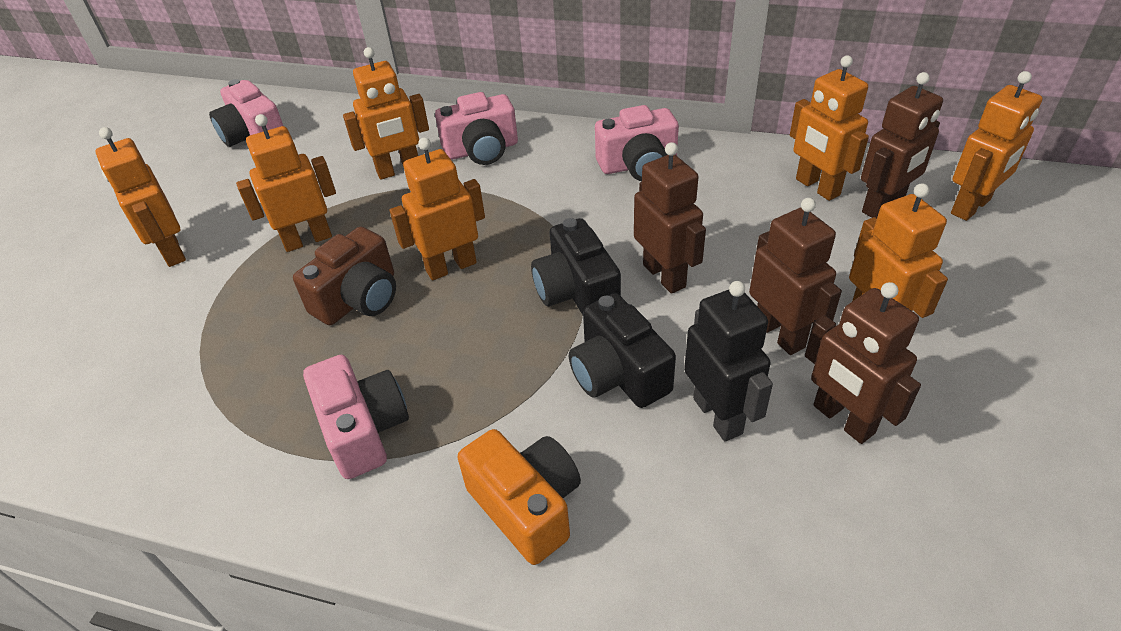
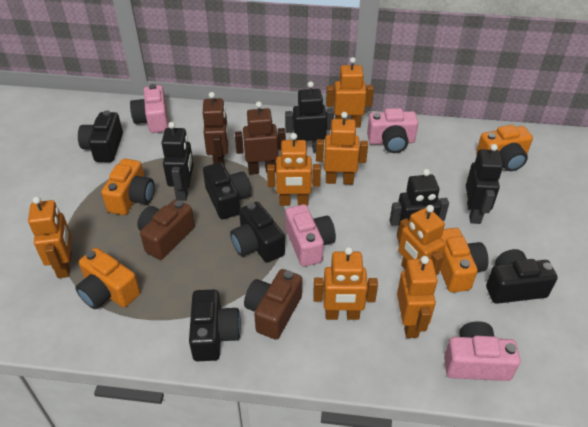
black camera: 2 -> 5
black robot: 1 -> 4
brown camera: 1 -> 2
brown robot: 4 -> 2
orange camera: 1 -> 4

